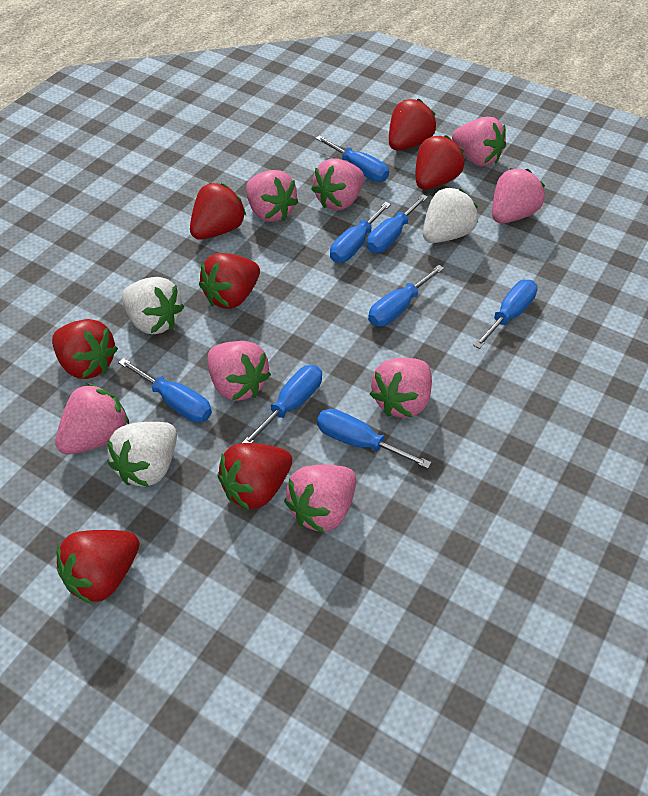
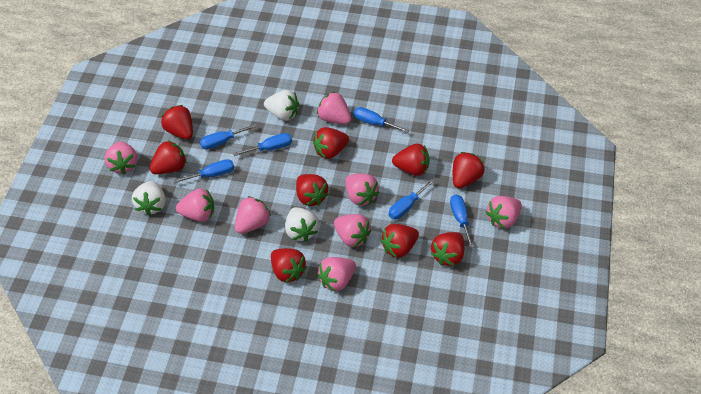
blue screwdriver: 8 -> 6
red strawberry: 7 -> 9

